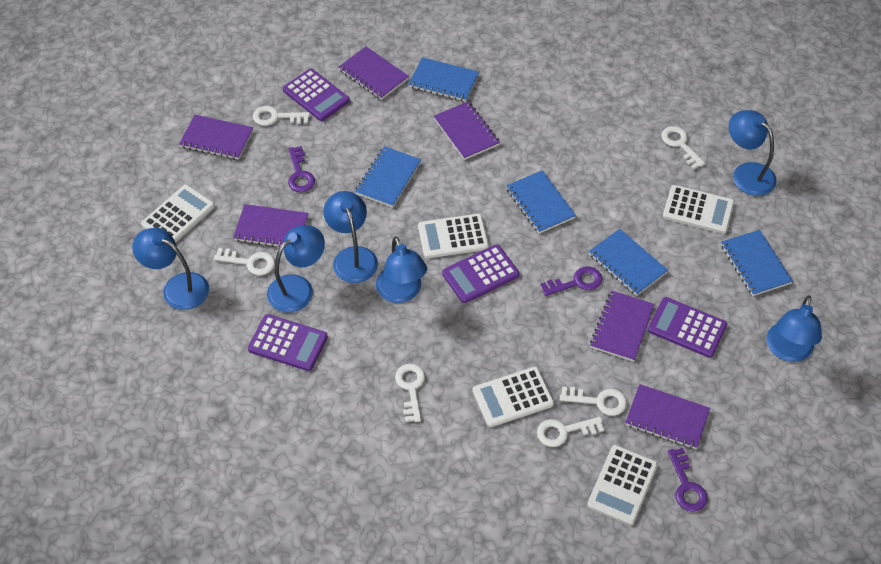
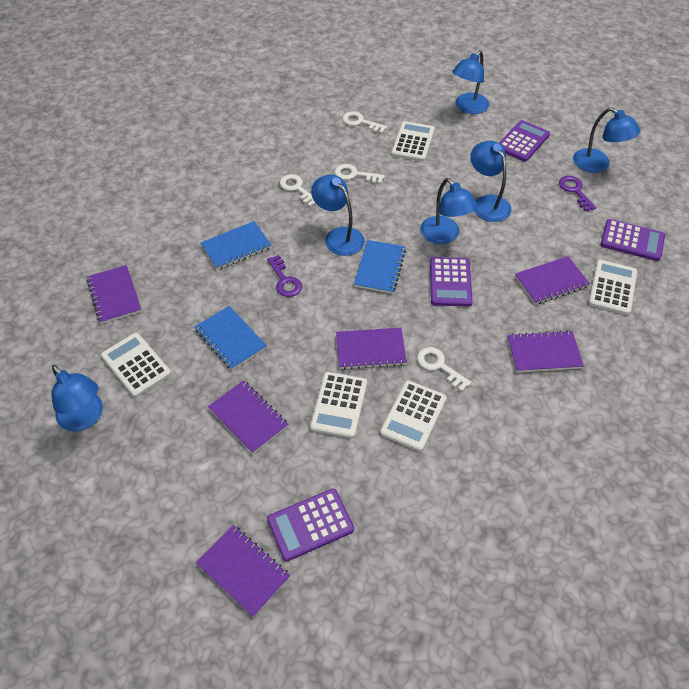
blue notebook: 5 -> 3
purple key: 3 -> 2
white key: 6 -> 4

